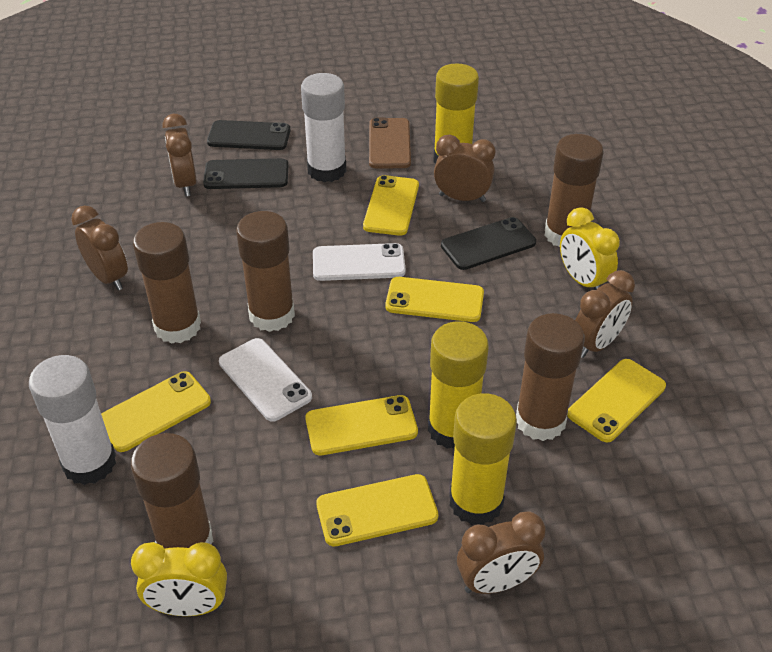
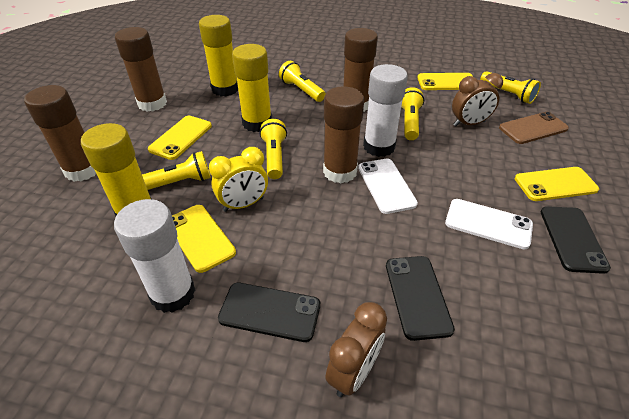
brown clock: 5 -> 2
brown glue stick: 5 -> 4
yellow clock: 2 -> 1
yellow flashlight: 0 -> 5
yellow phone: 6 -> 4

